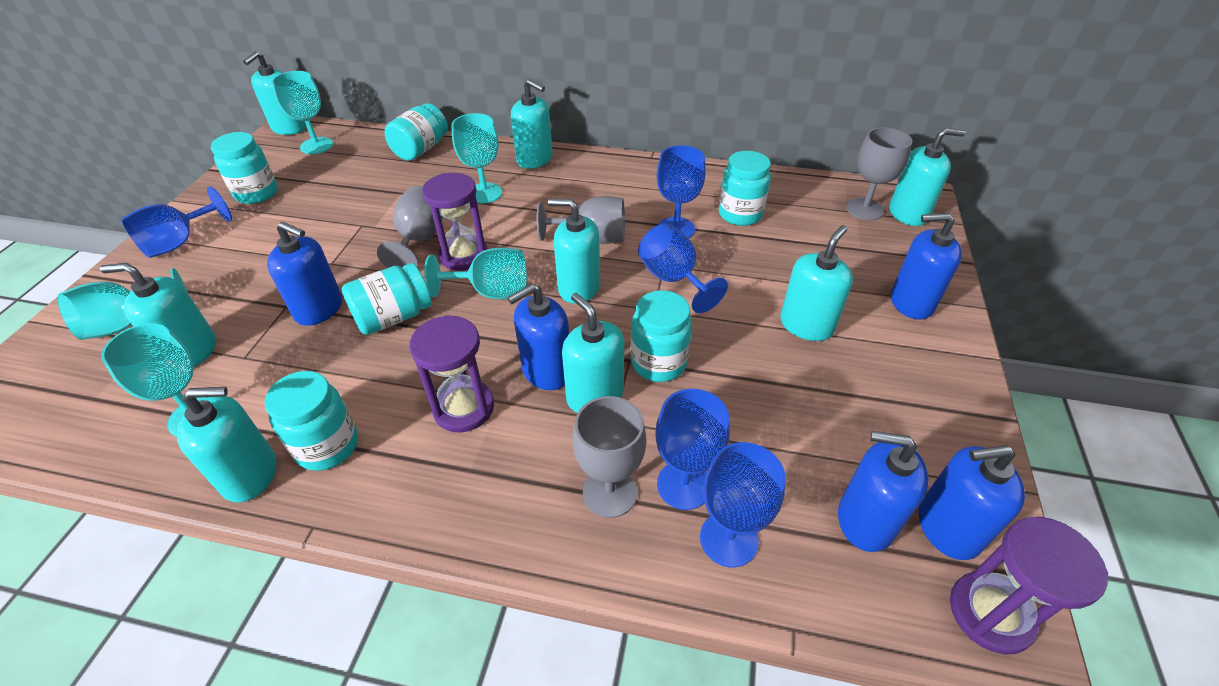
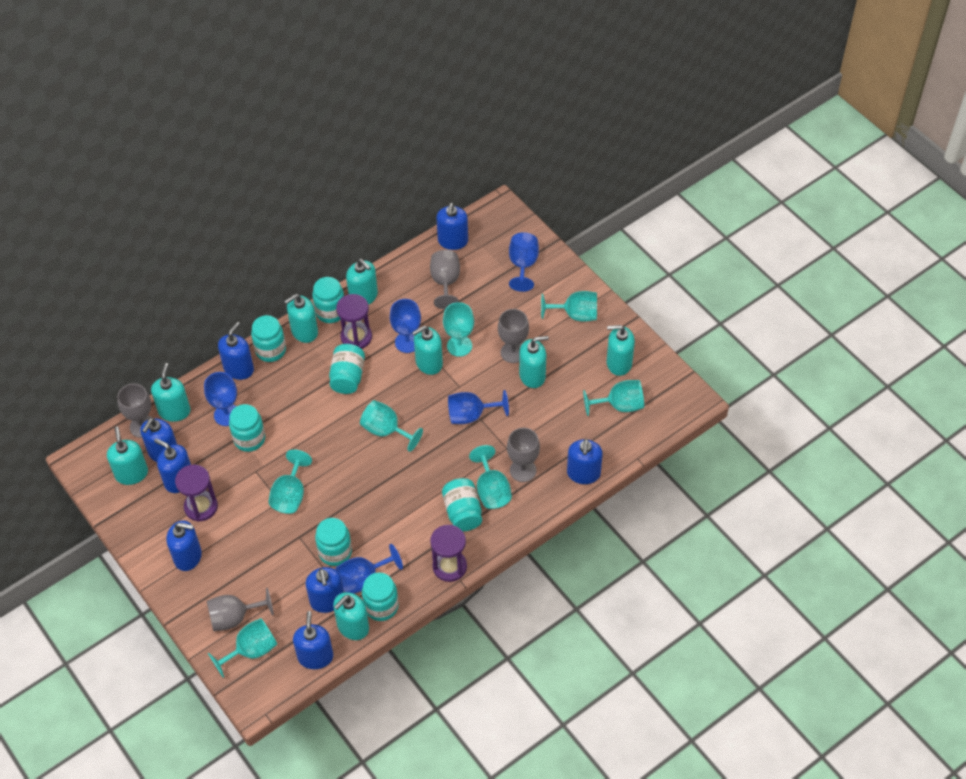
blue soap dispenser: 5 -> 8
grey goblet: 4 -> 5
turquoise goblet: 5 -> 7
turquoise jar: 6 -> 7

